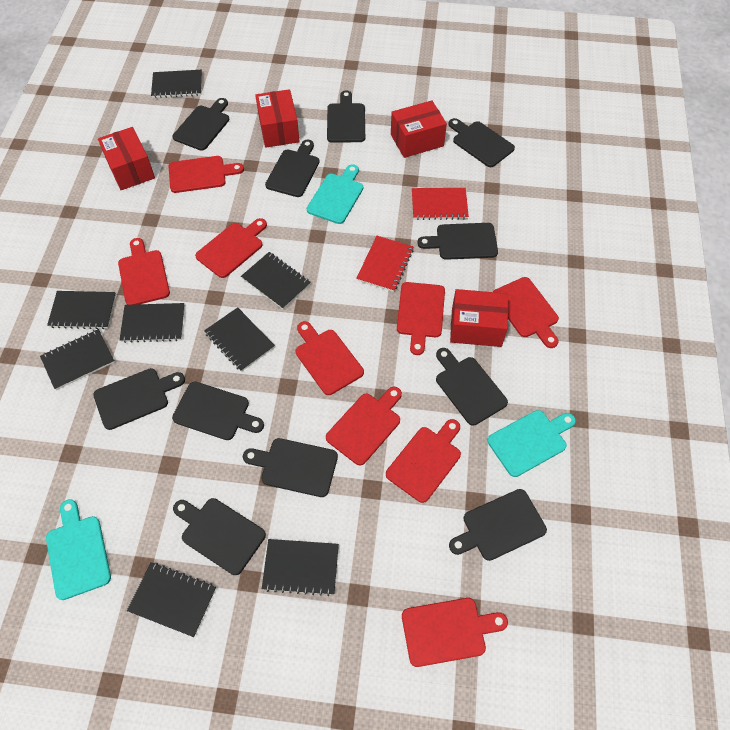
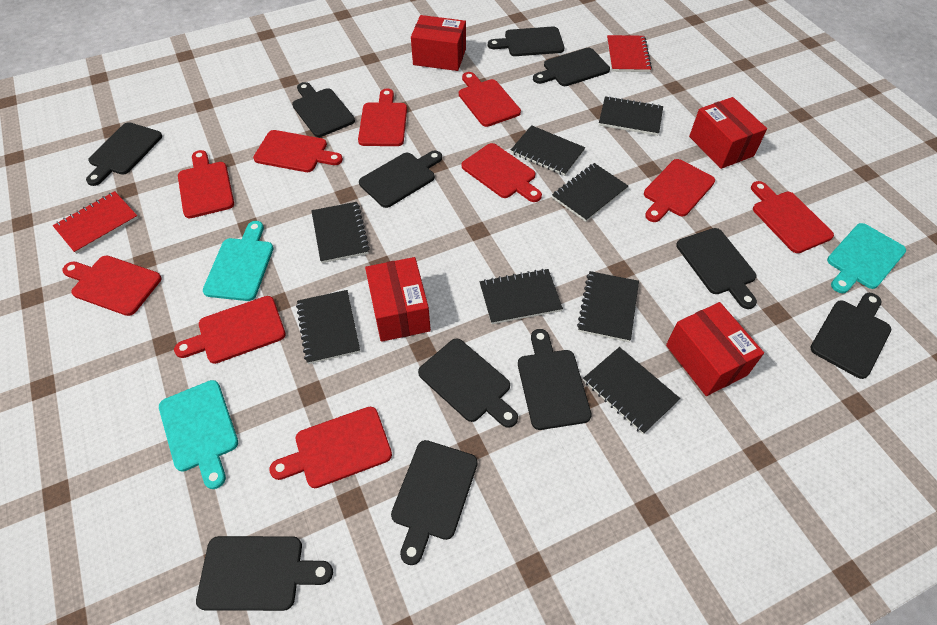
red cutting board: 9 -> 10

